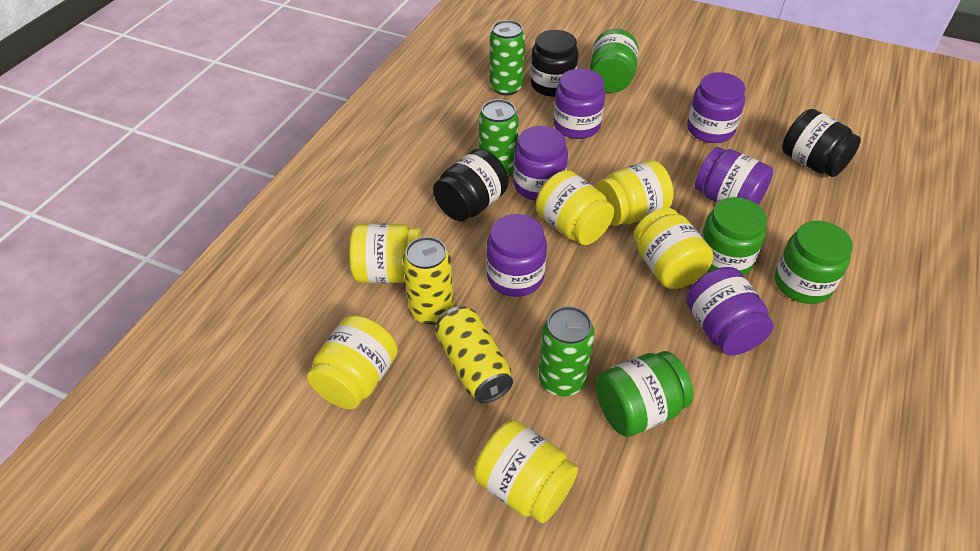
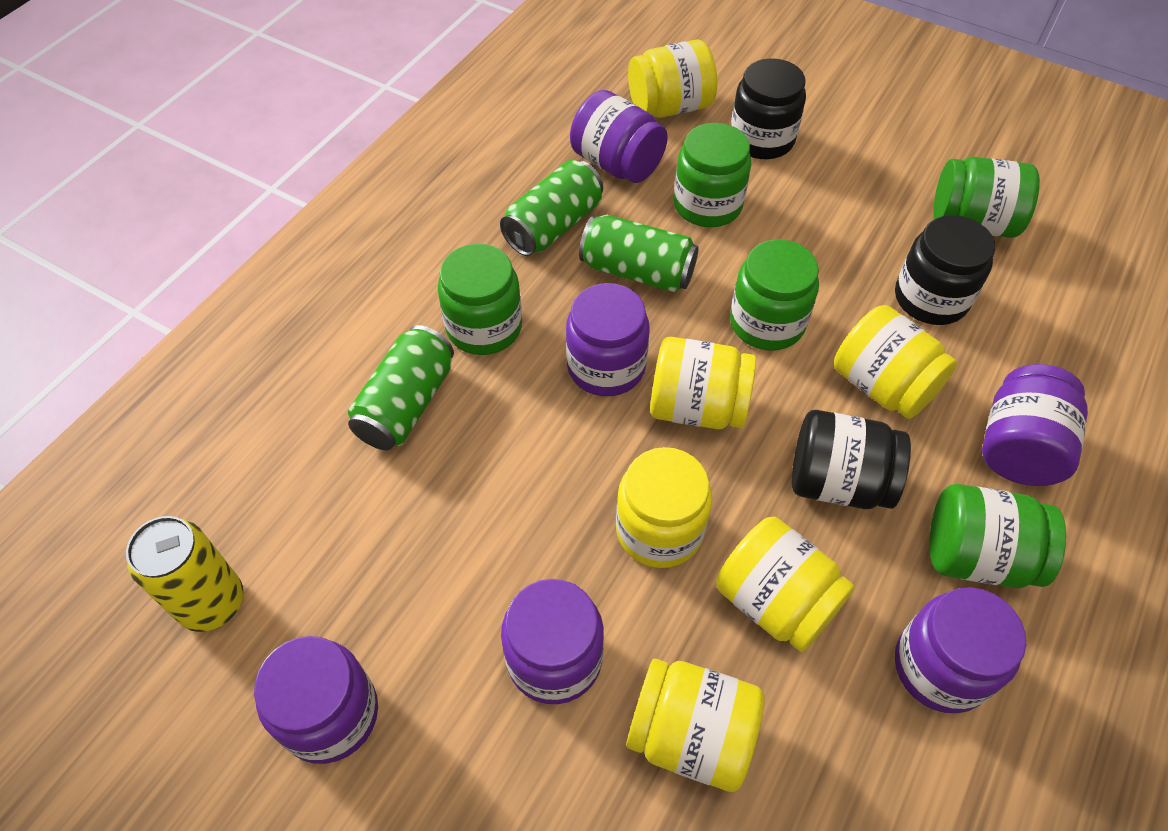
green jar: 4 -> 5
yellow can: 2 -> 1

